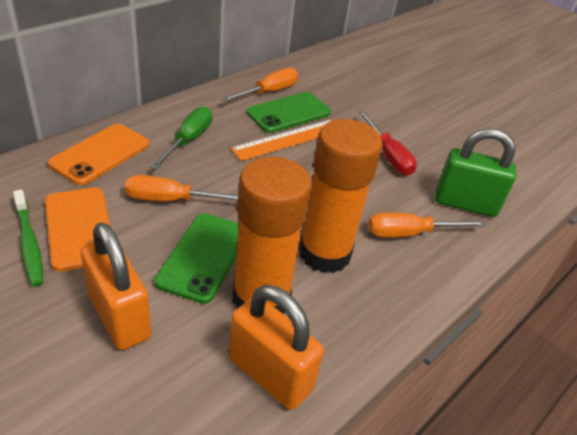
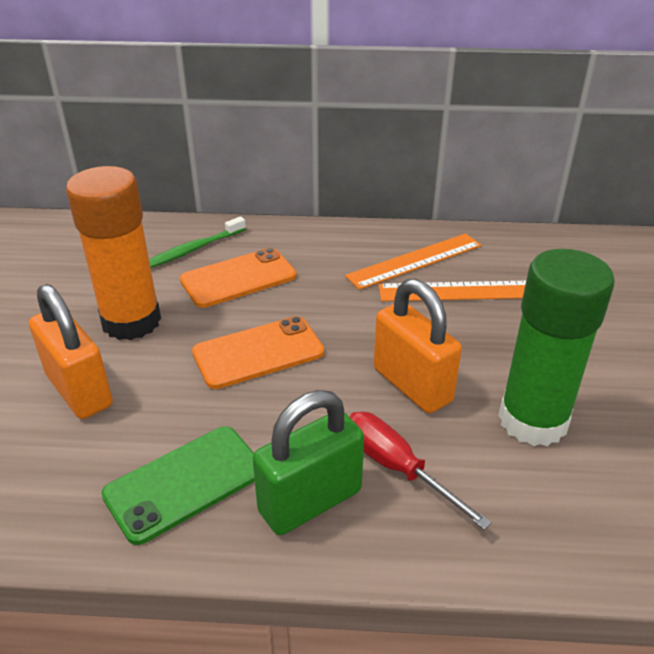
green glue stick: 0 -> 1
green phone: 2 -> 1
green screwdriver: 1 -> 0
orange glue stick: 2 -> 1
orange ruler: 1 -> 2
orange screwdriver: 3 -> 0

